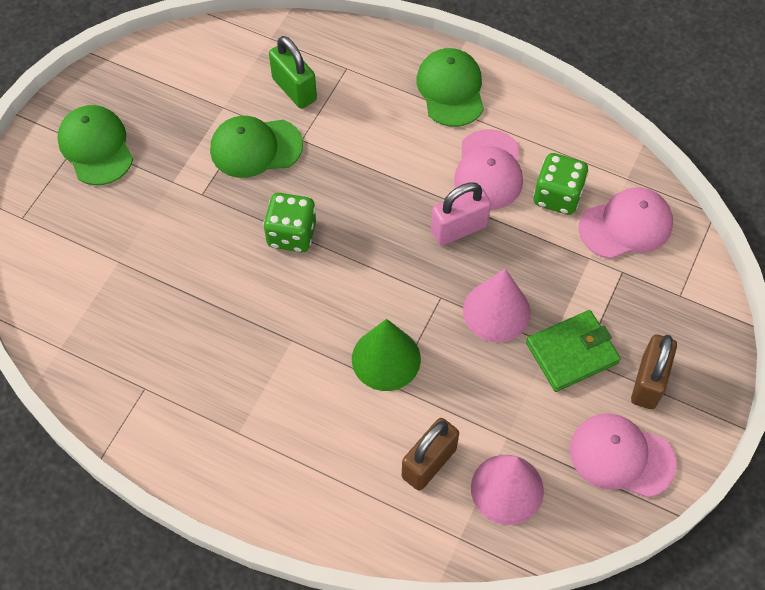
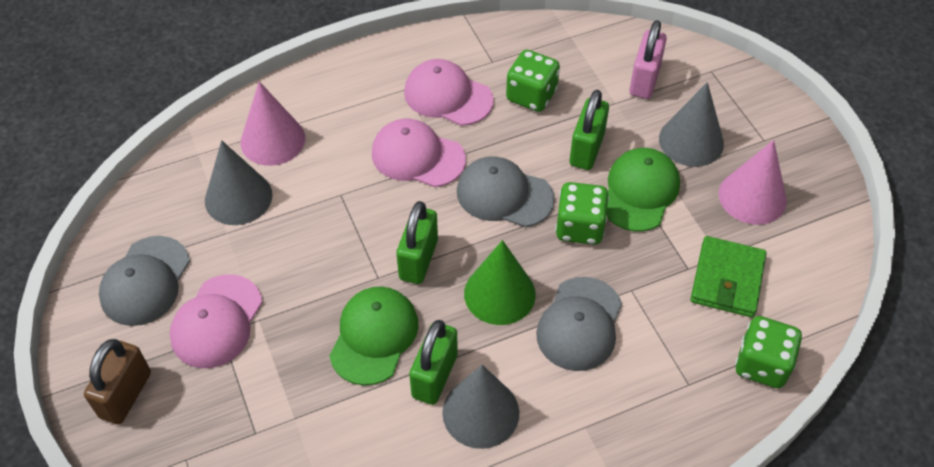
brown padlock: 2 -> 1
green cap: 3 -> 2
green dice: 2 -> 3
green padlock: 1 -> 3
grey cap: 0 -> 3
grey cone: 0 -> 3

